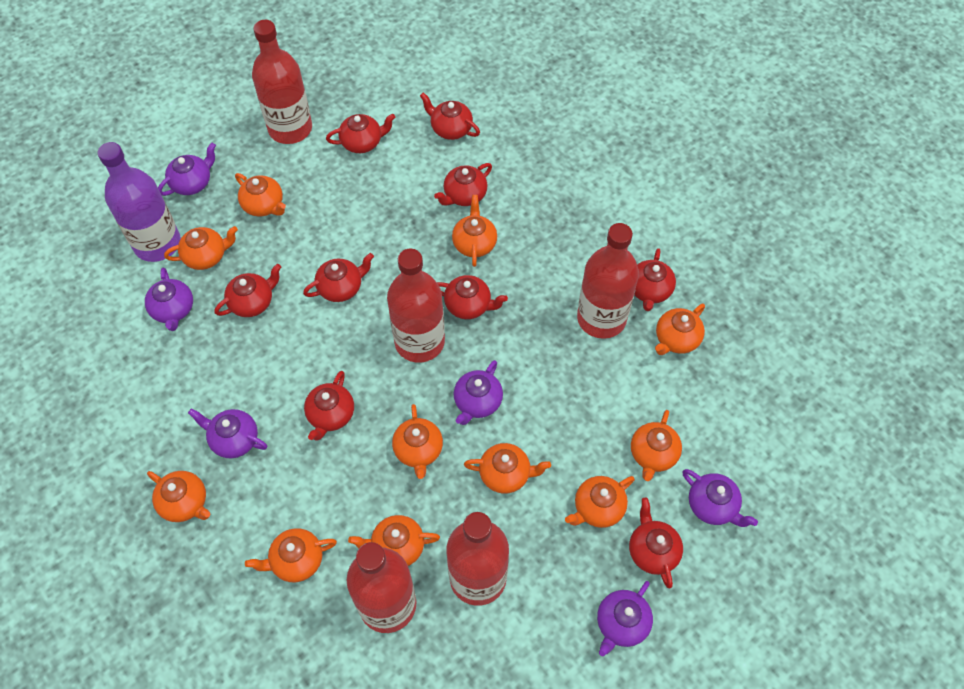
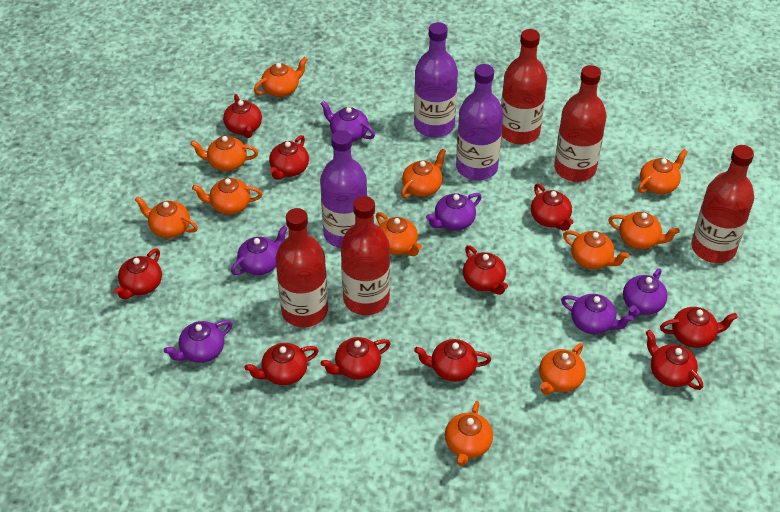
purple bottle: 1 -> 3
red teapot: 9 -> 10

